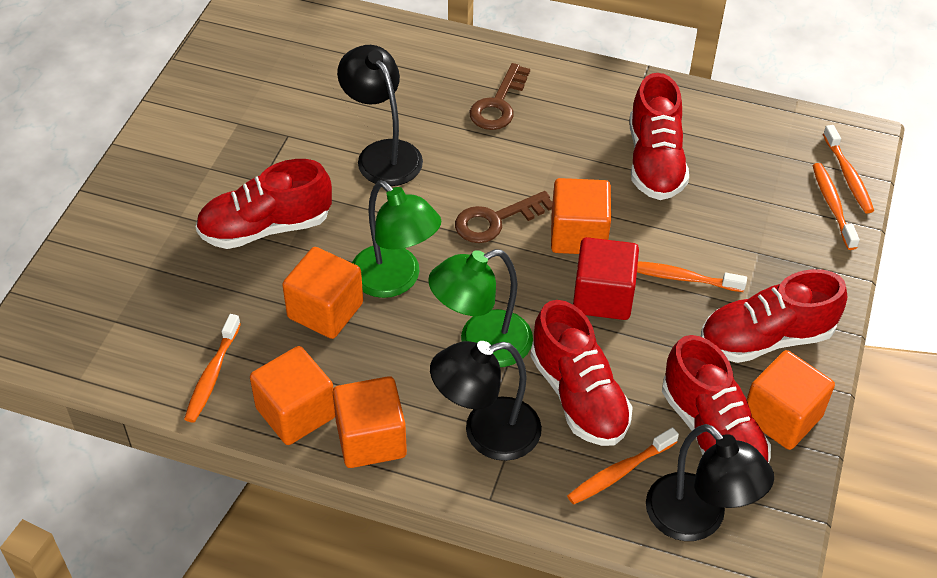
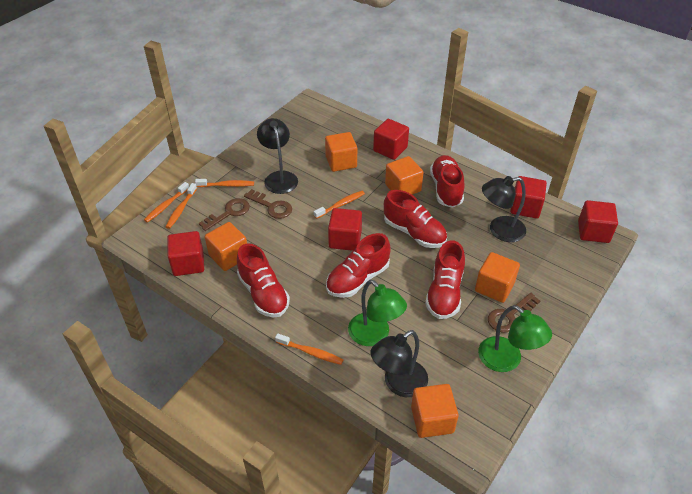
brown key: 2 -> 3
red cube: 1 -> 5

